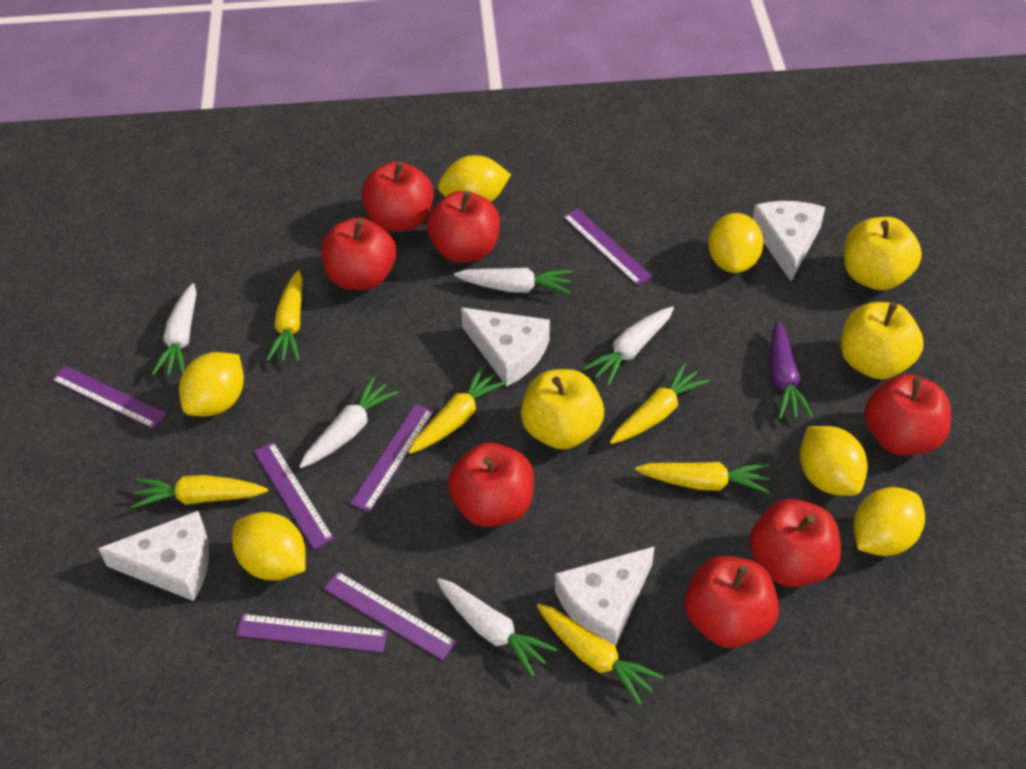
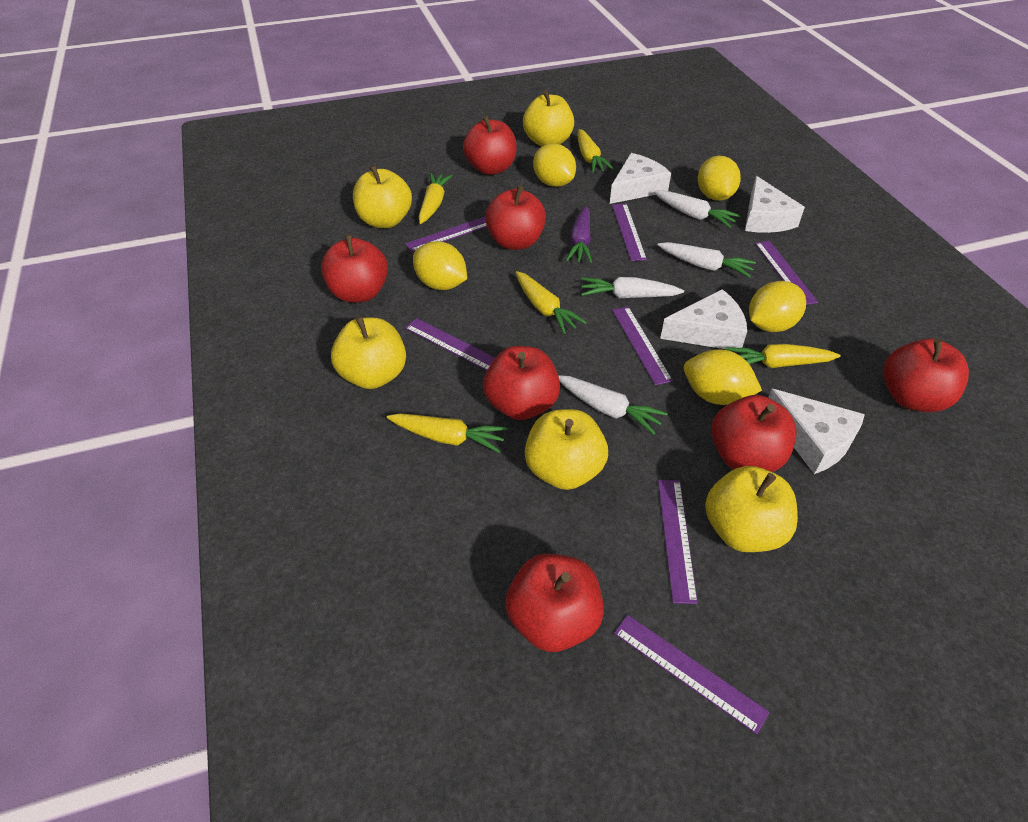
purple ruler: 6 -> 7
white carrot: 5 -> 4
yellow apple: 3 -> 5
yellow carrot: 6 -> 5
yellow lemon: 6 -> 5

